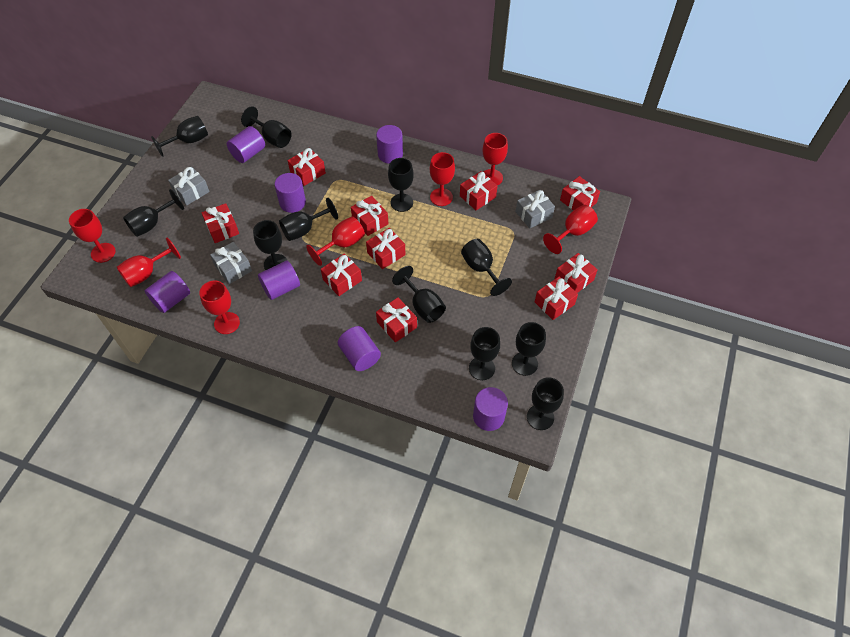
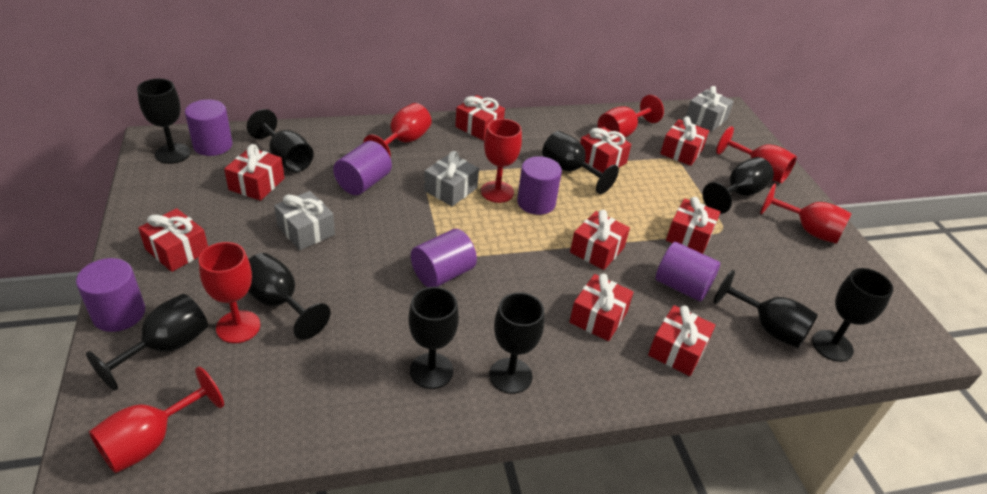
black goblet: 11 -> 10
purple cylinder: 7 -> 6
red gift: 10 -> 9

